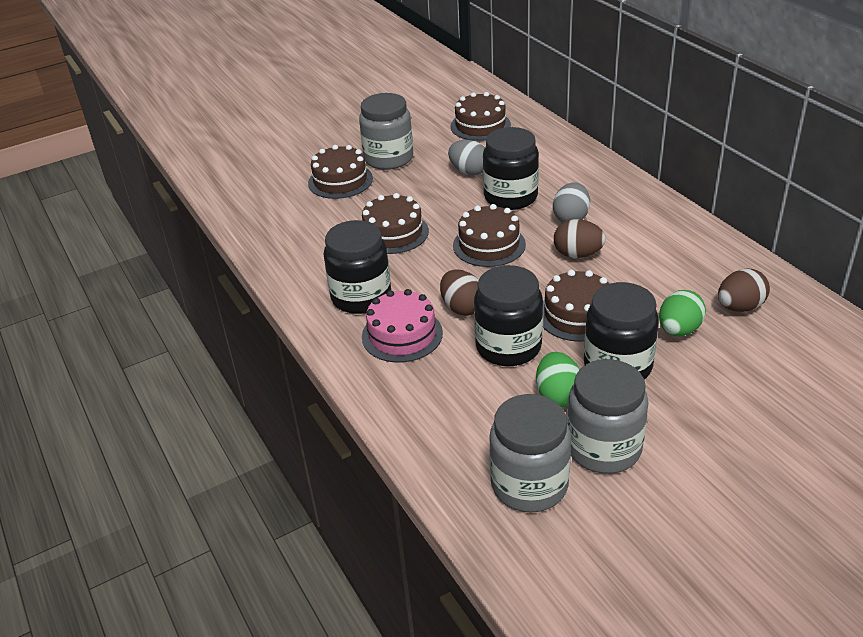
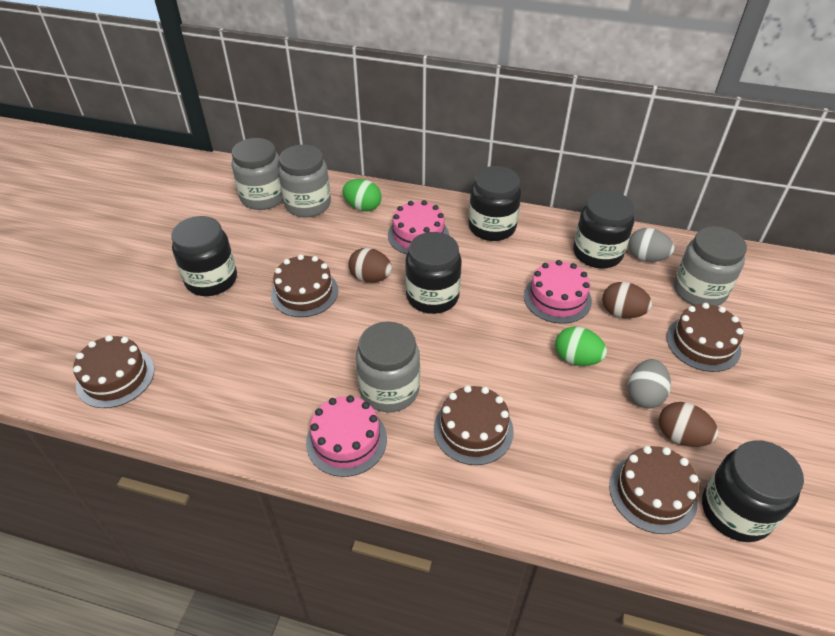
black jar: 4 -> 5
grey jar: 3 -> 4
pink cake: 1 -> 3

